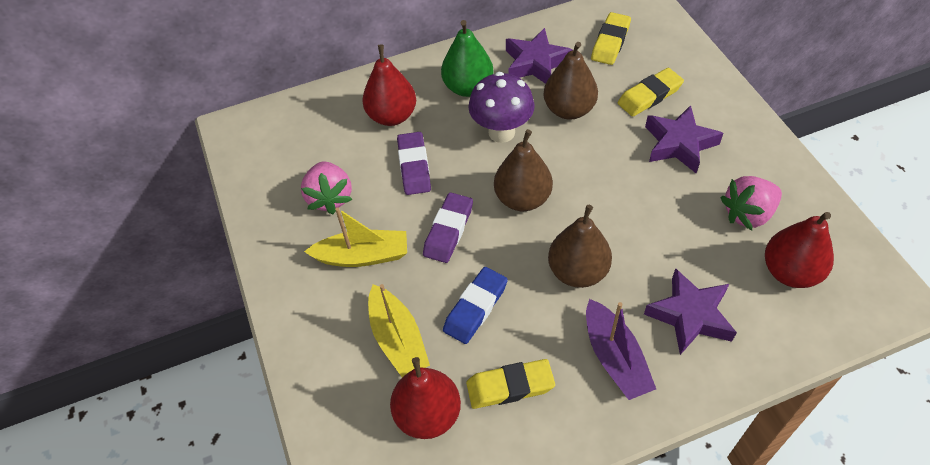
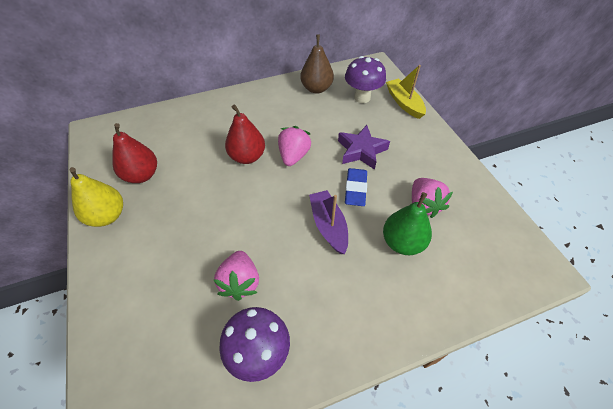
brown pear: 3 -> 1
pink strawberry: 2 -> 3
purple eraser: 2 -> 0
purple mushroom: 1 -> 2
purple star: 3 -> 1
red pear: 3 -> 2
yellow boat: 2 -> 1
yellow eraser: 3 -> 0
yellow pear: 0 -> 1

